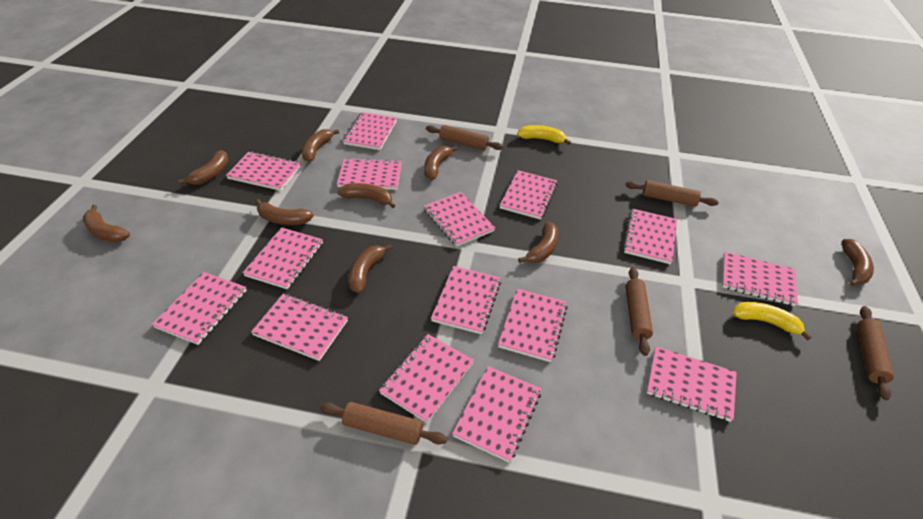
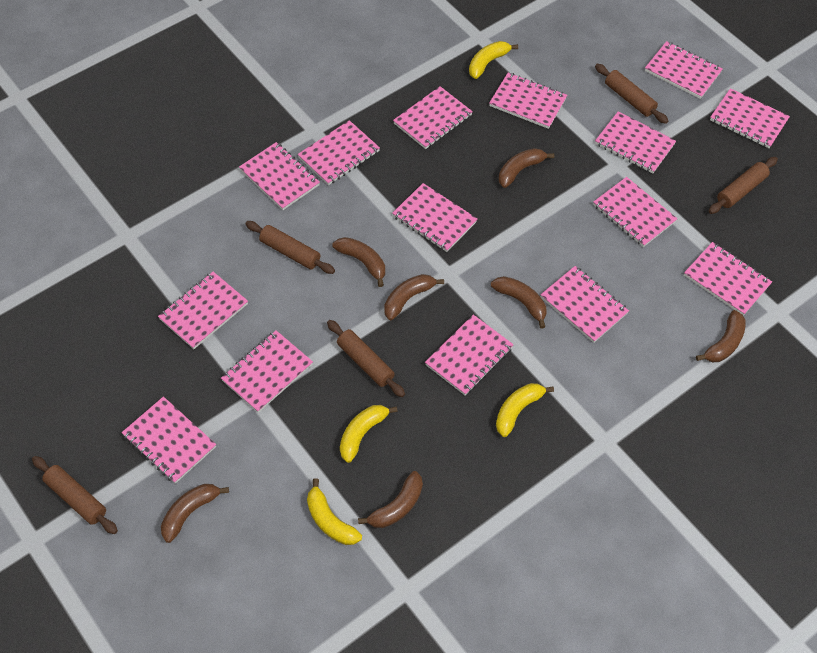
brown banana: 9 -> 7
yellow banana: 2 -> 4

